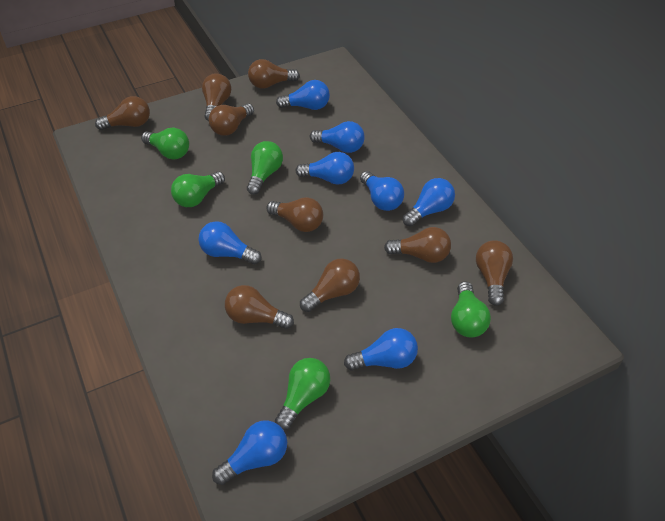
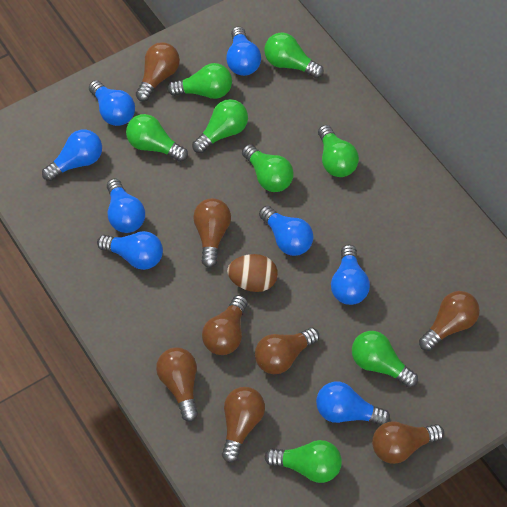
brown egg: 0 -> 1
brown light bulb: 9 -> 8
green light bulb: 5 -> 8

